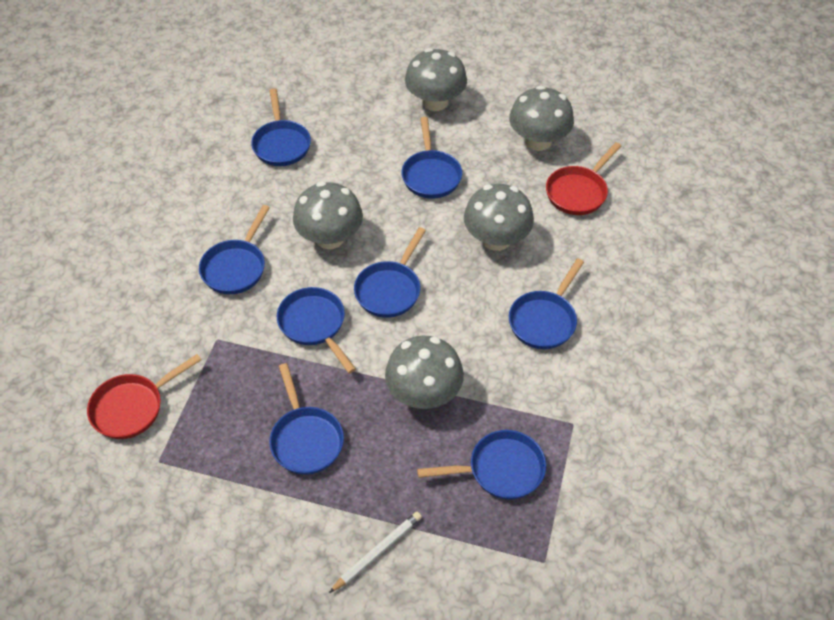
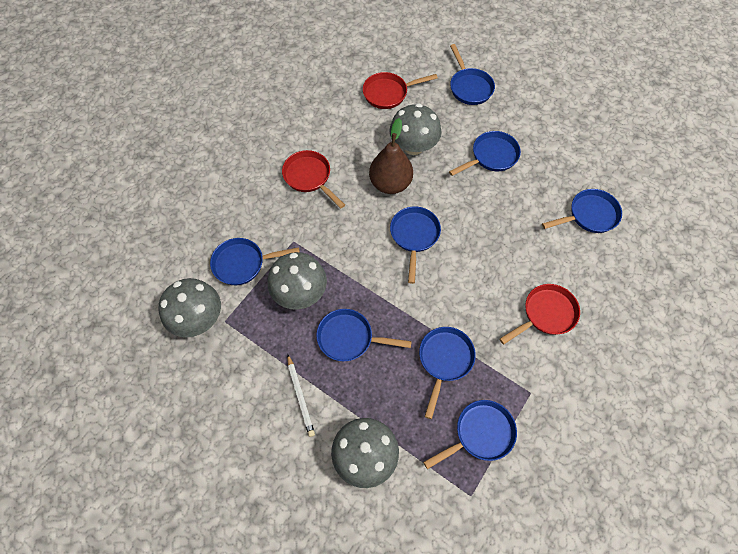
brown pear: 0 -> 1
grey mushroom: 5 -> 4
red pan: 2 -> 3

